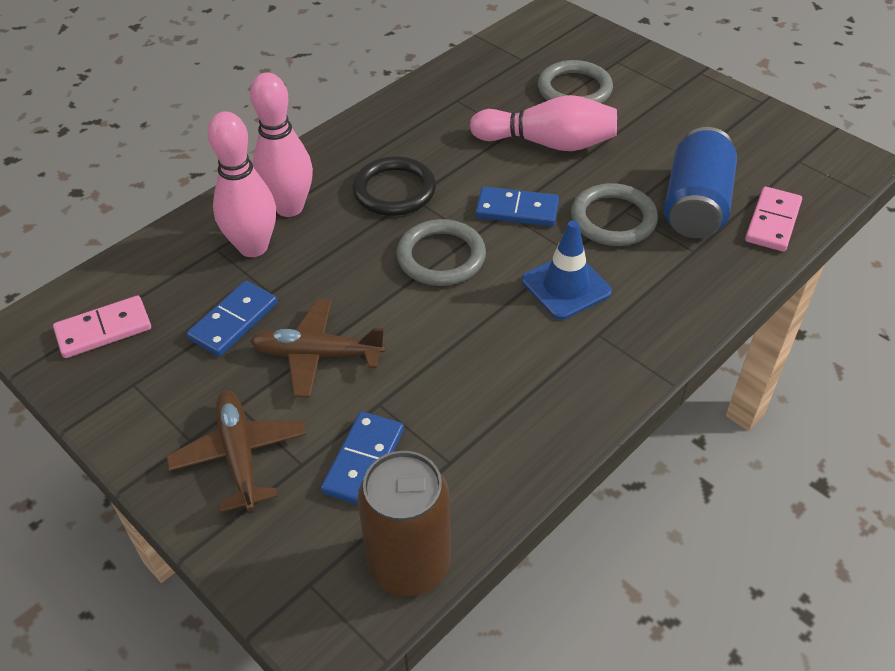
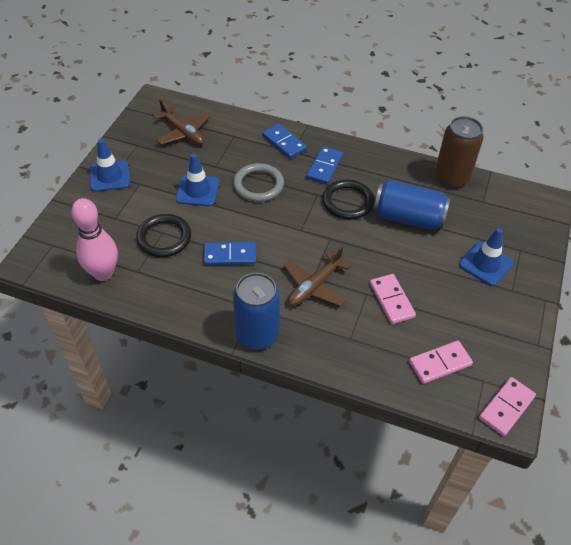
black ring: 1 -> 2
blue can: 1 -> 2
blue traffic cone: 1 -> 3
grey ring: 3 -> 1
pink bowling pin: 3 -> 1
pink domino: 2 -> 3

